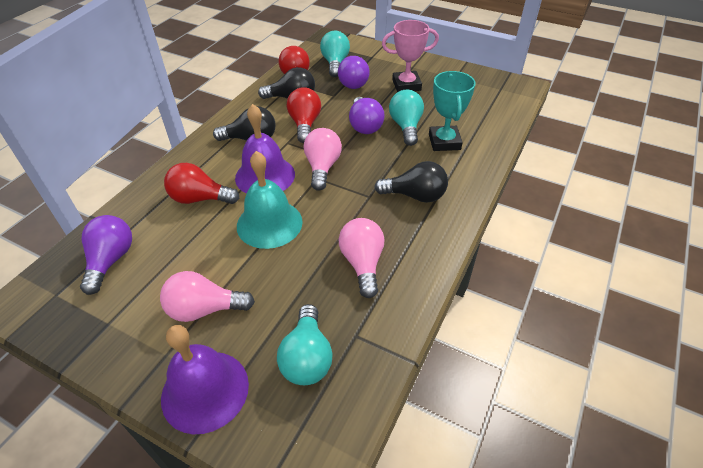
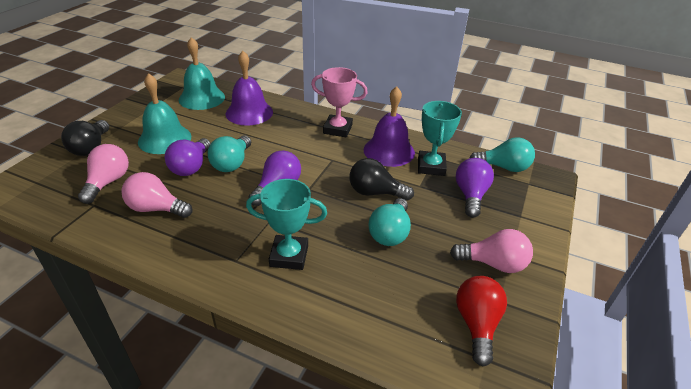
black light bulb: 3 -> 2
red light bulb: 3 -> 1
turquoise bell: 1 -> 2
turquoise trophy: 1 -> 2

